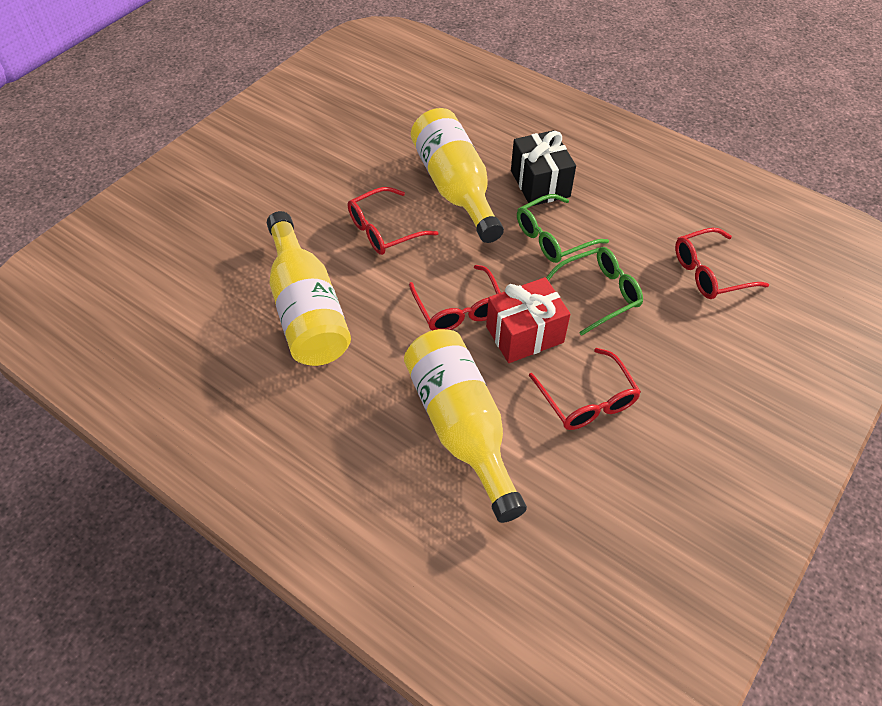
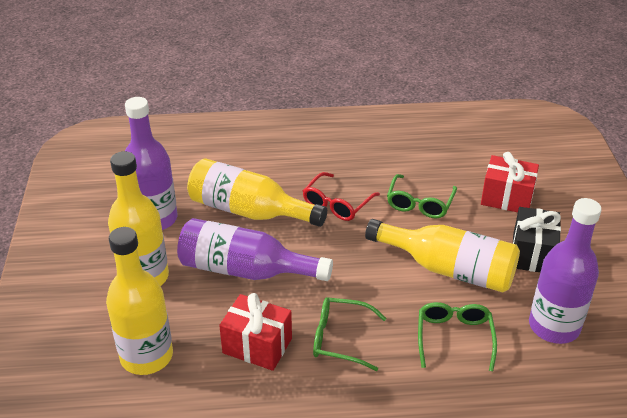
green glasses: 2 -> 3
purple bottle: 0 -> 3
red gift: 1 -> 2
red glasses: 4 -> 1
yellow bottle: 3 -> 4

